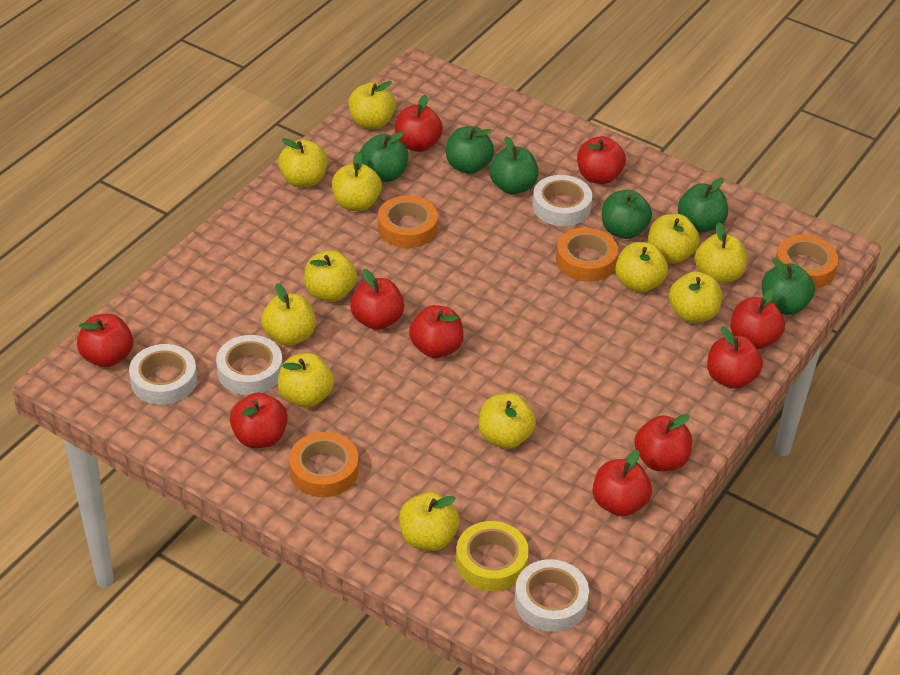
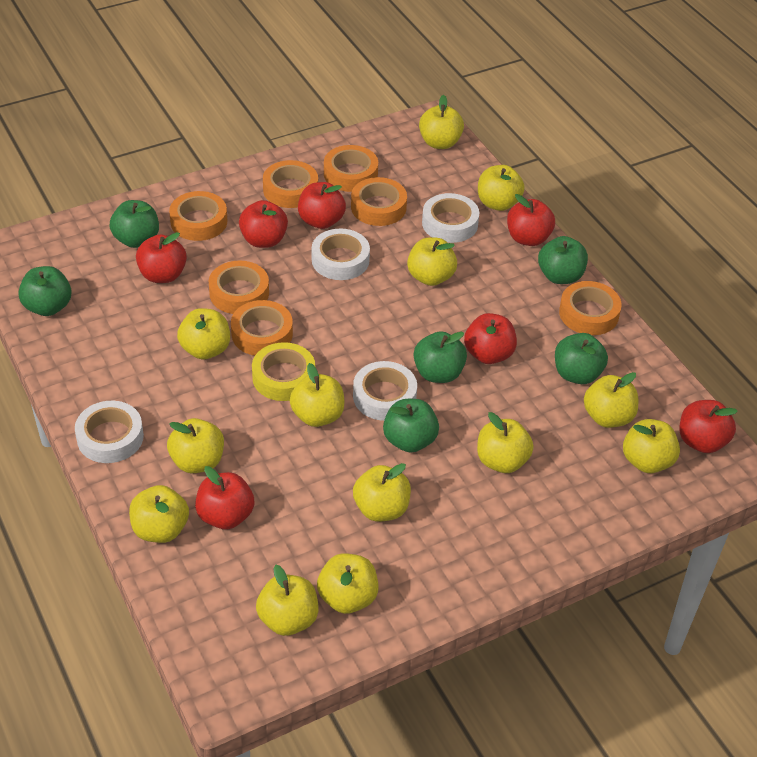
orange tape: 4 -> 7
red apple: 10 -> 7
yellow apple: 12 -> 13

